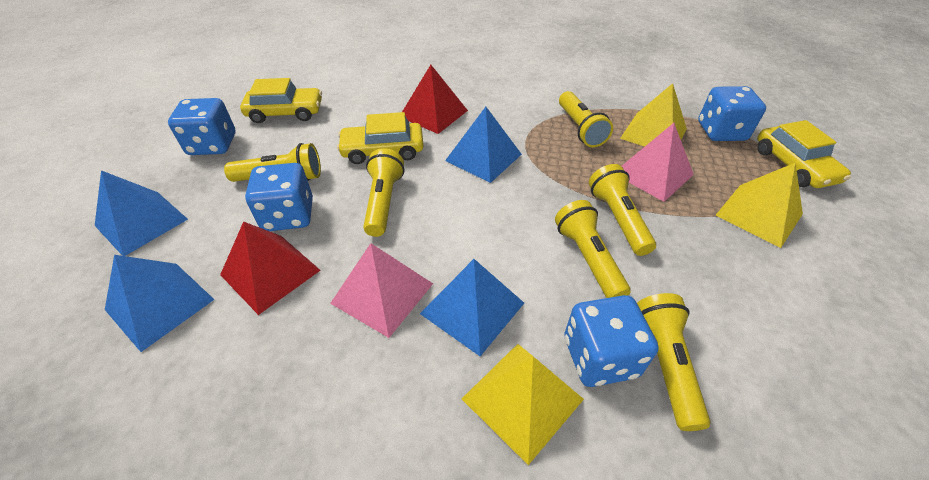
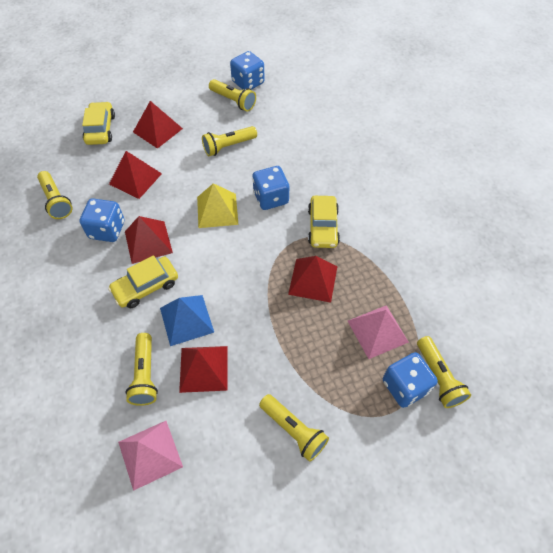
blue pyramid: 4 -> 1
red pyramid: 2 -> 5
yellow pyramid: 3 -> 1

